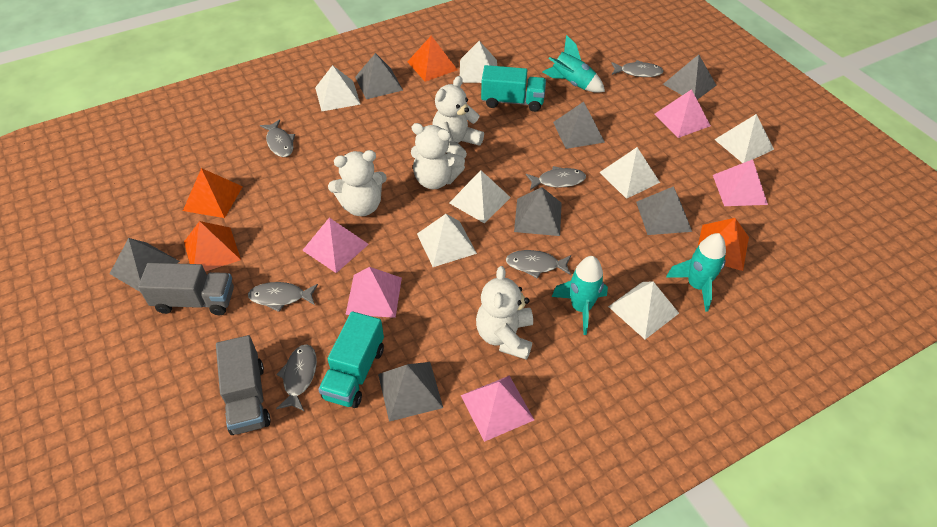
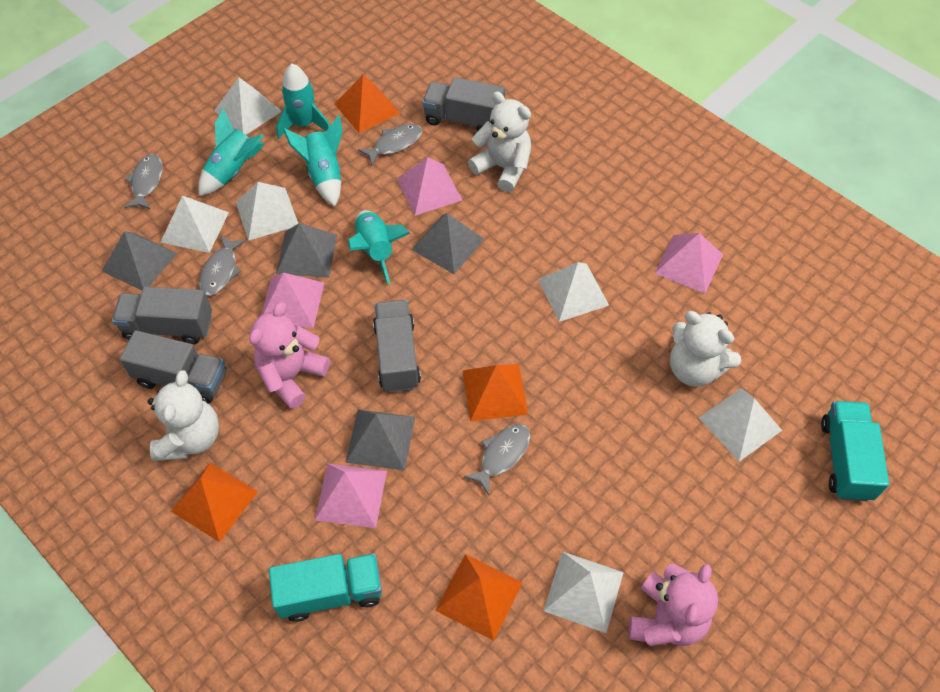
grey fish: 6 -> 4
grey pyramid: 7 -> 4
grey truck: 2 -> 4
pink pyramid: 5 -> 4
pink teddy bear: 0 -> 2
turquoise rocket: 3 -> 4
white pyramid: 7 -> 6
white teddy bear: 4 -> 3

